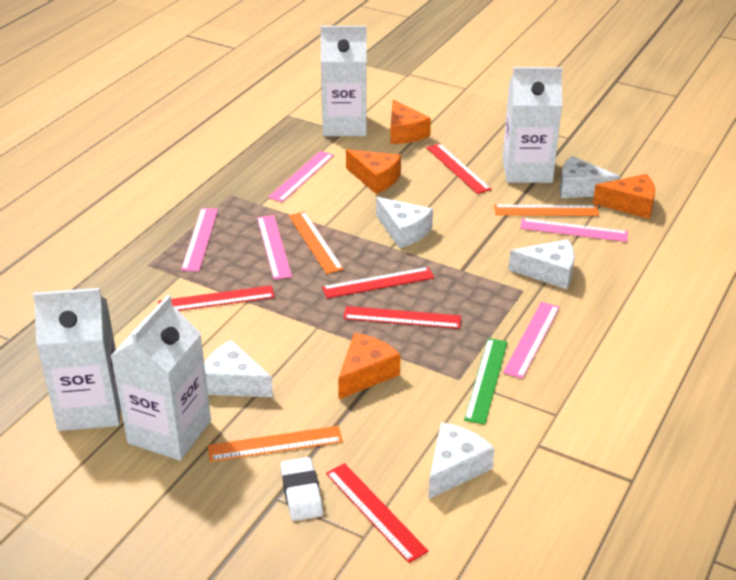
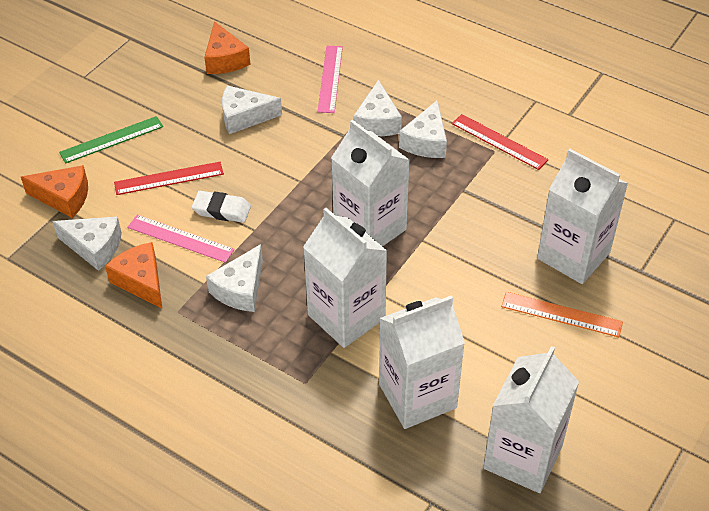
orange cheese: 4 -> 3
orange ruler: 3 -> 1
pink ruler: 5 -> 2
red ruler: 5 -> 2
white carton: 4 -> 5

